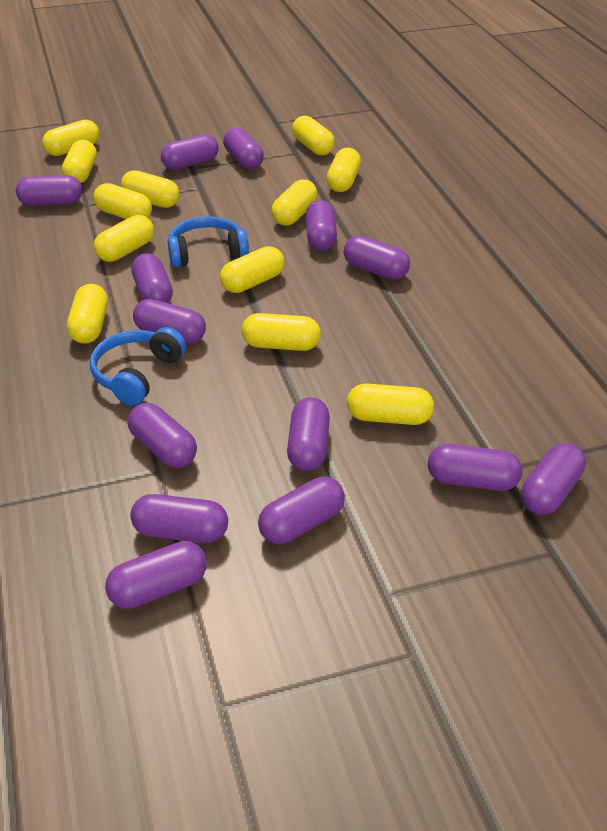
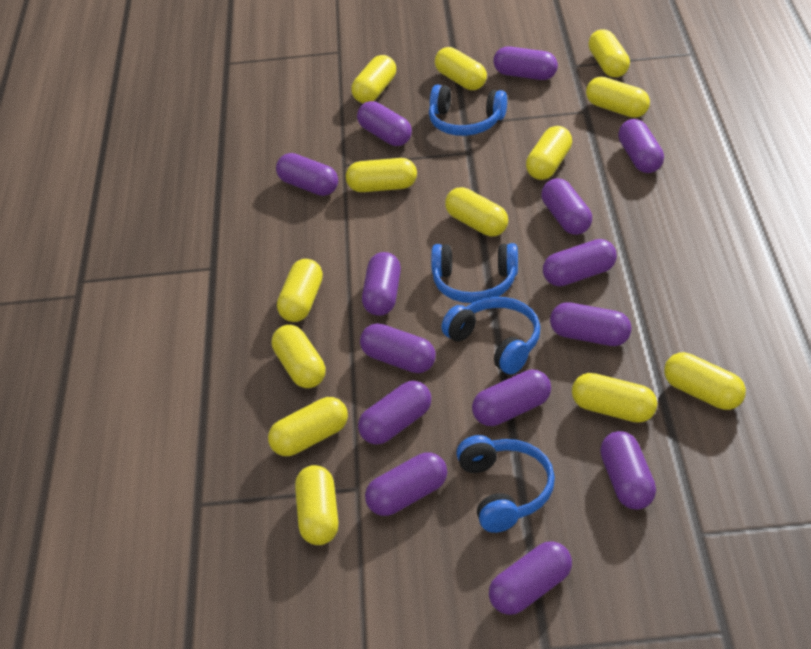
blue headphones: 2 -> 4
yellow capsule: 12 -> 13

